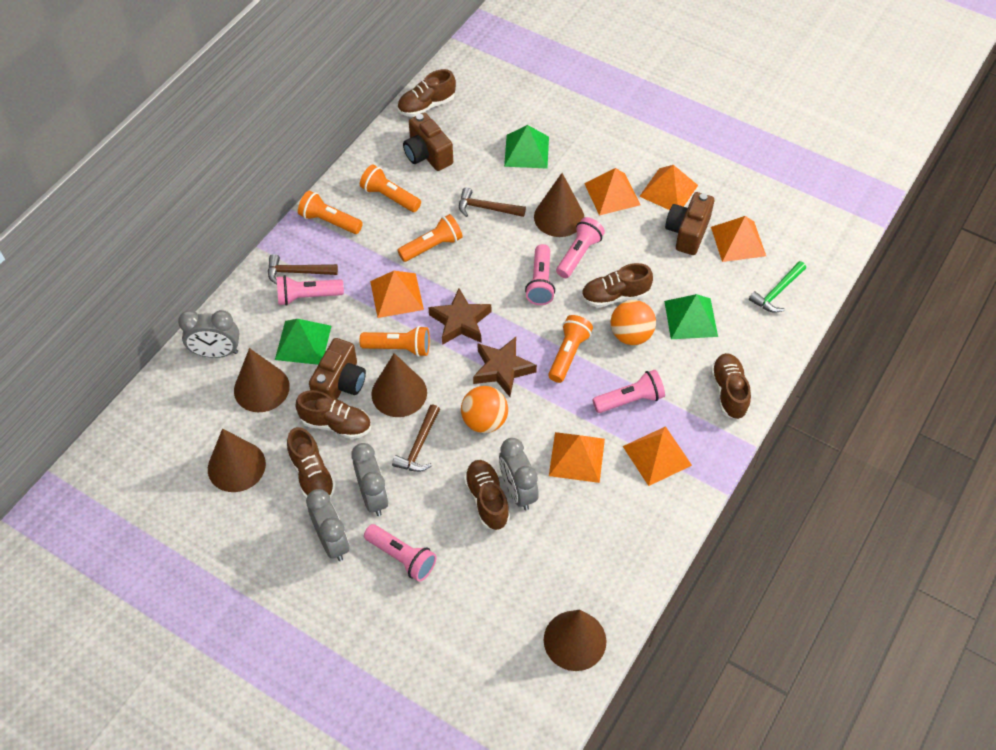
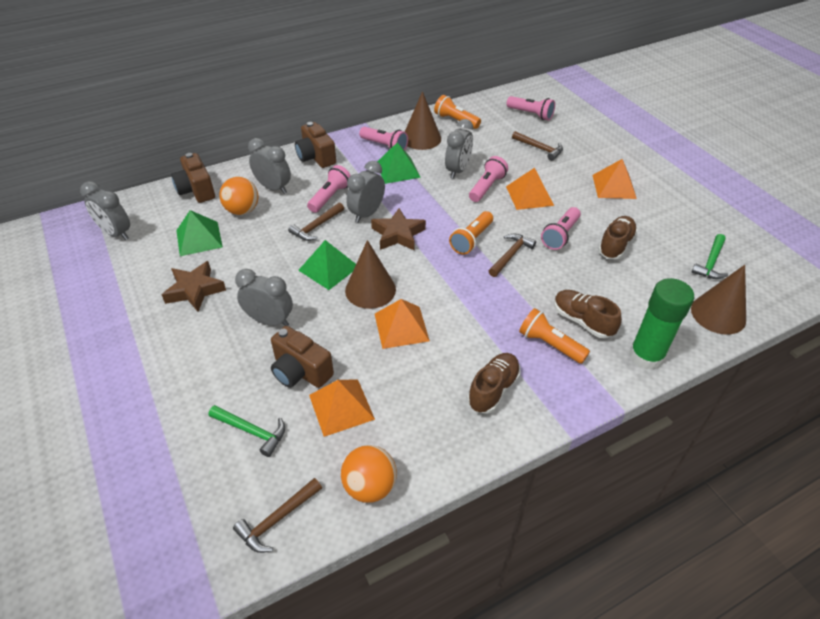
brown cone: 5 -> 3
brown hammer: 3 -> 4
brown shoe: 6 -> 3
green glue stick: 0 -> 1
green hammer: 1 -> 2
grey clock: 4 -> 5
orange flashlight: 5 -> 3
orange pyramid: 6 -> 4

